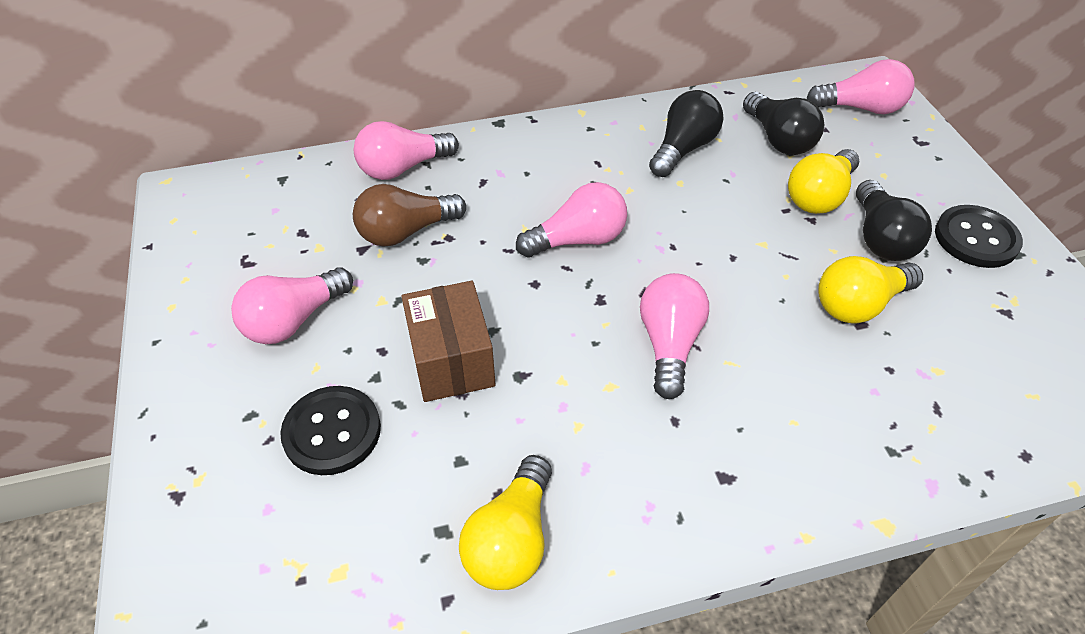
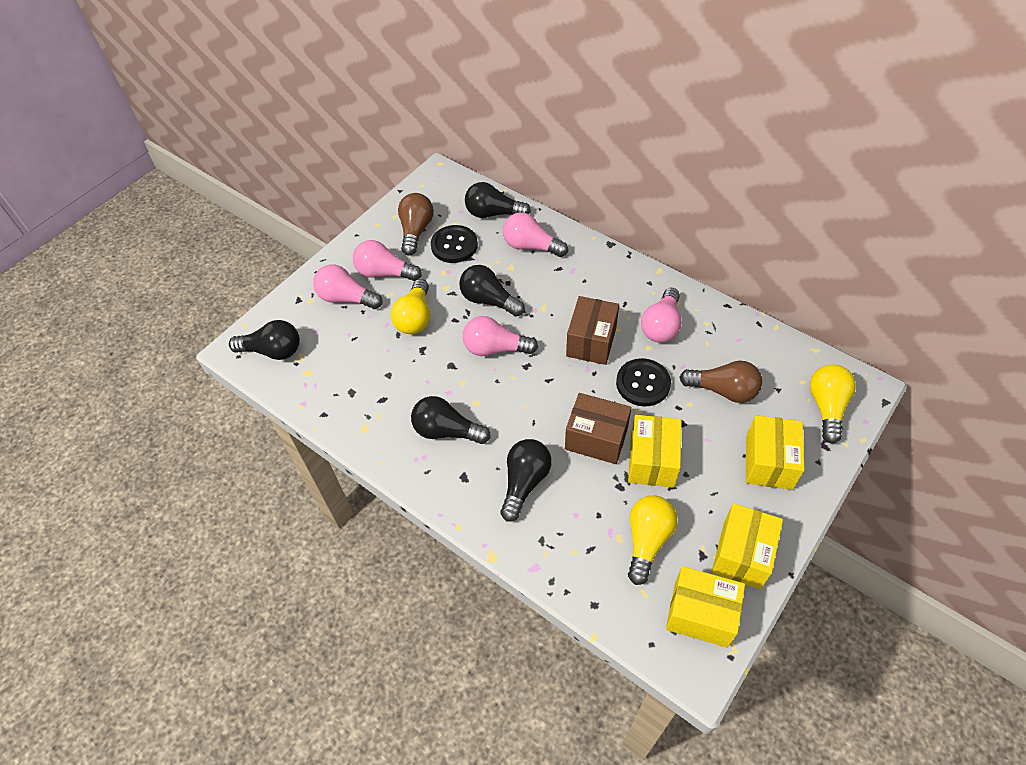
black light bulb: 3 -> 5
brown box: 1 -> 2
brown light bulb: 1 -> 2
yellow box: 0 -> 4

